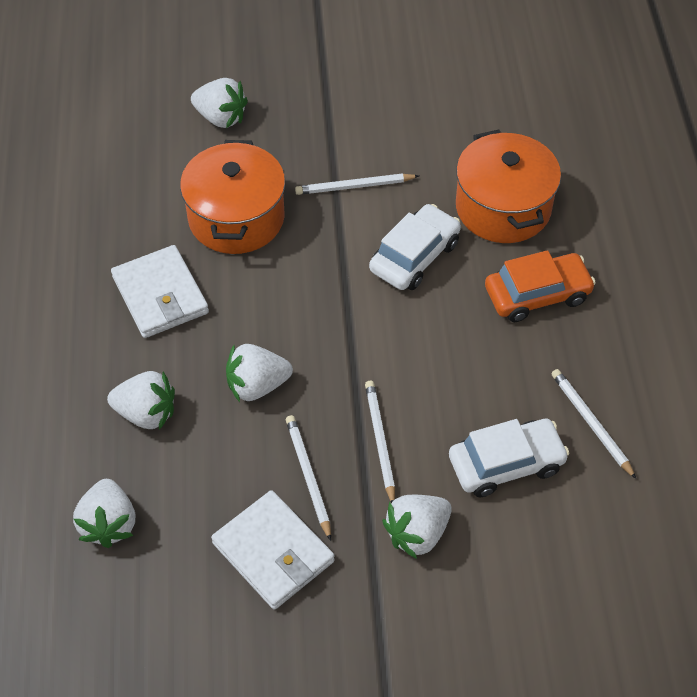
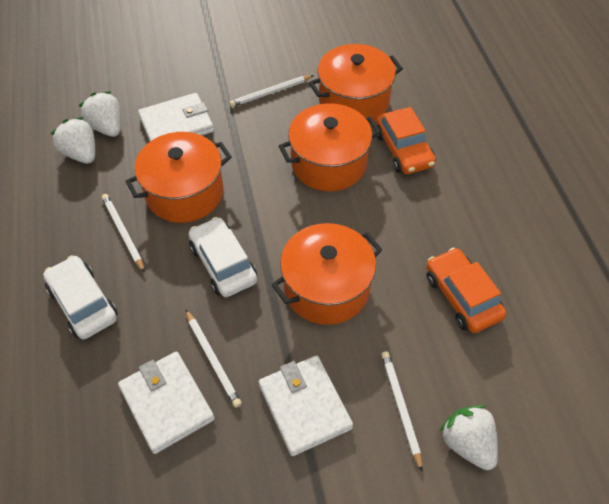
orange car: 1 -> 2
orange pot: 2 -> 4
white strawberry: 5 -> 3
white wallet: 2 -> 3

